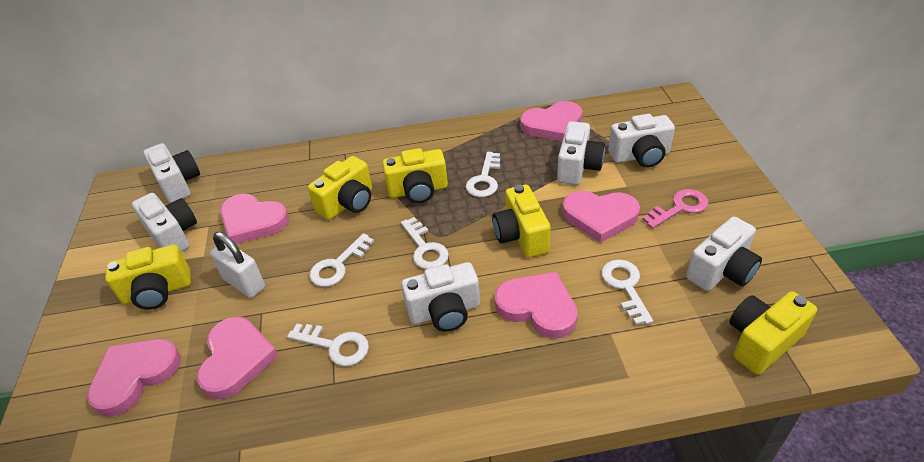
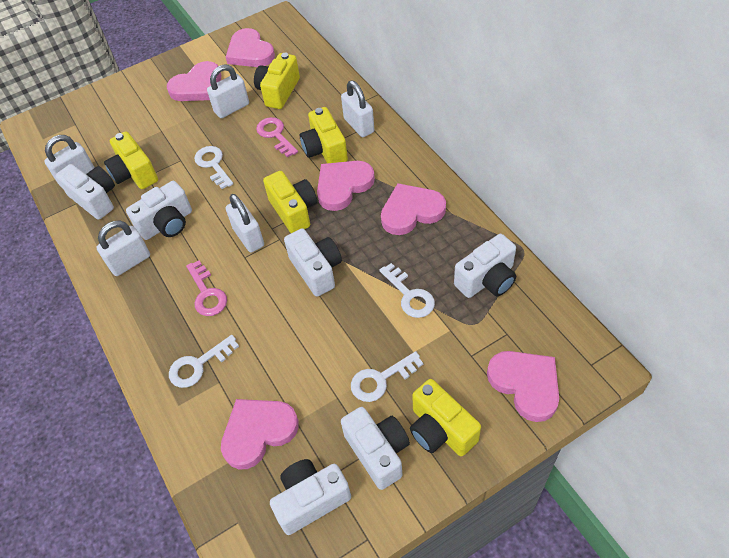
pink key: 1 -> 2
white key: 5 -> 4
white padlock: 1 -> 5

